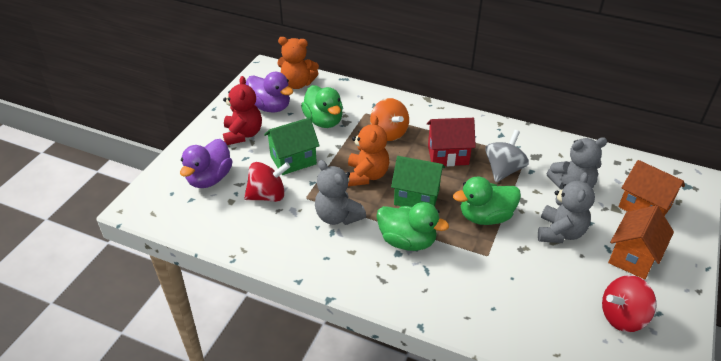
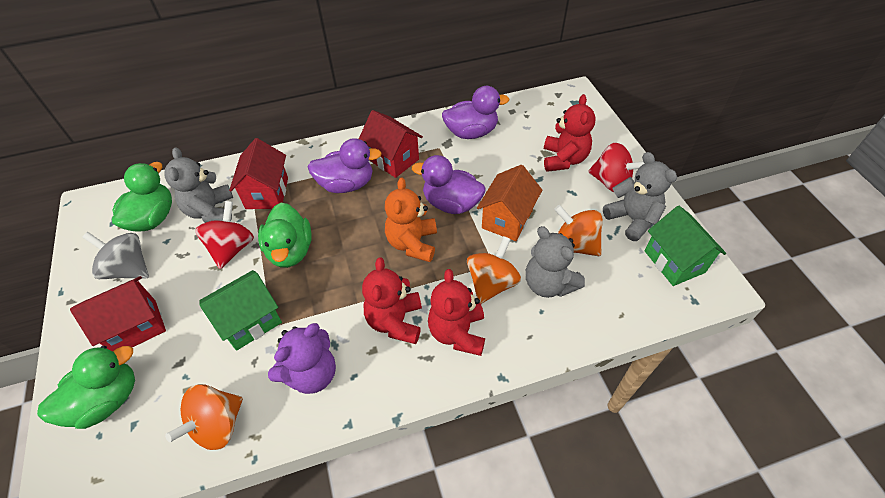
orange house: 2 -> 1
orange spinning top: 1 -> 3
orange teddy bear: 2 -> 1
purple duck: 2 -> 3
purple teddy bear: 0 -> 1
red house: 1 -> 3
red teddy bear: 1 -> 3

